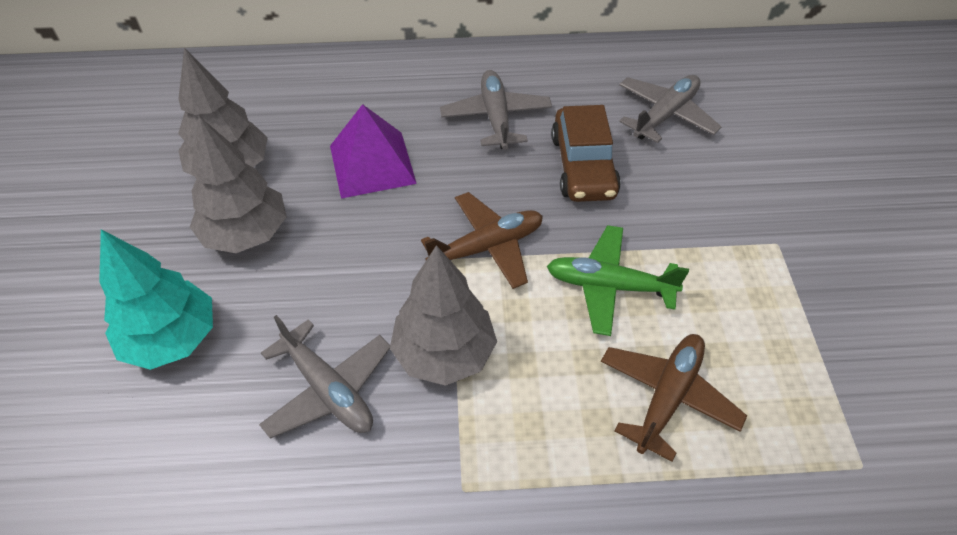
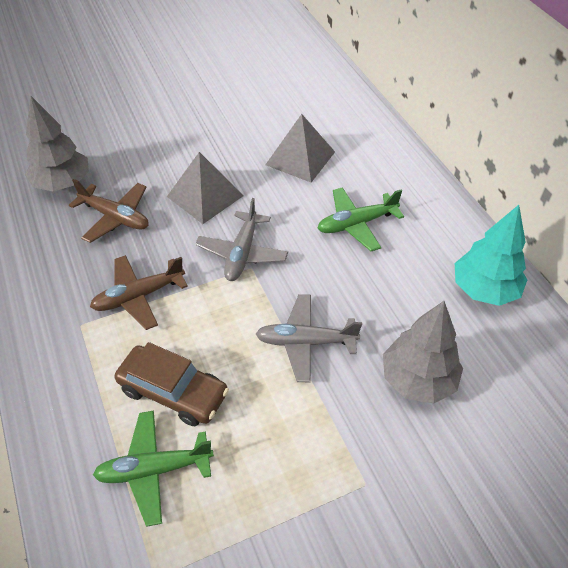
green plane: 1 -> 2
grey plane: 3 -> 2
grey pyramid: 0 -> 2
grey tree: 3 -> 2
purple pyramid: 1 -> 0

